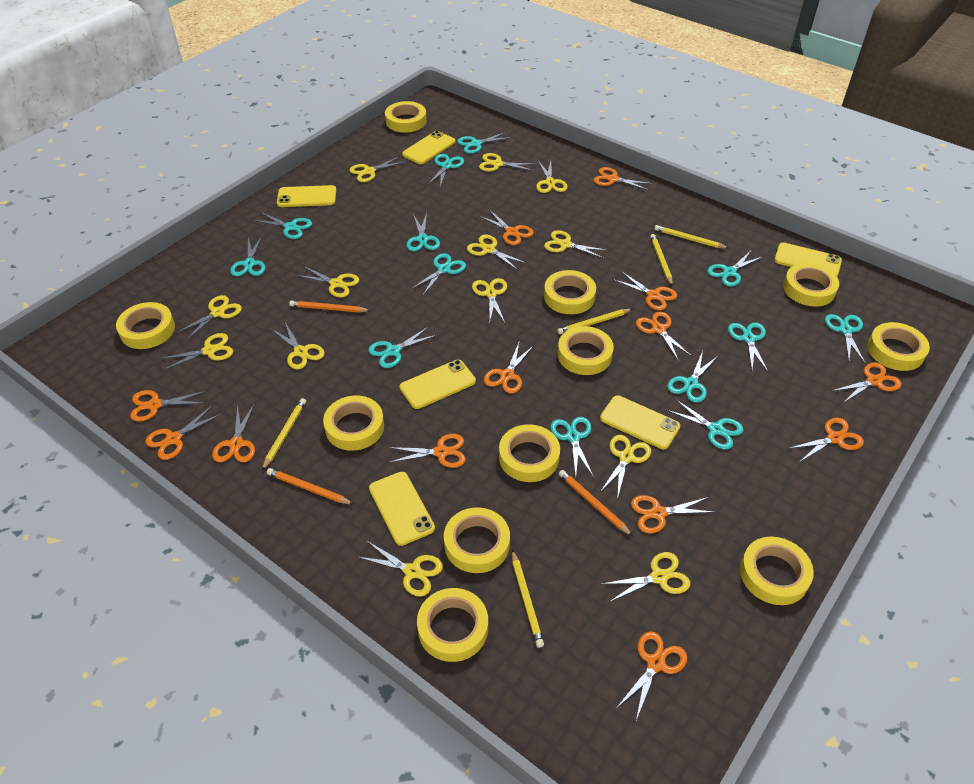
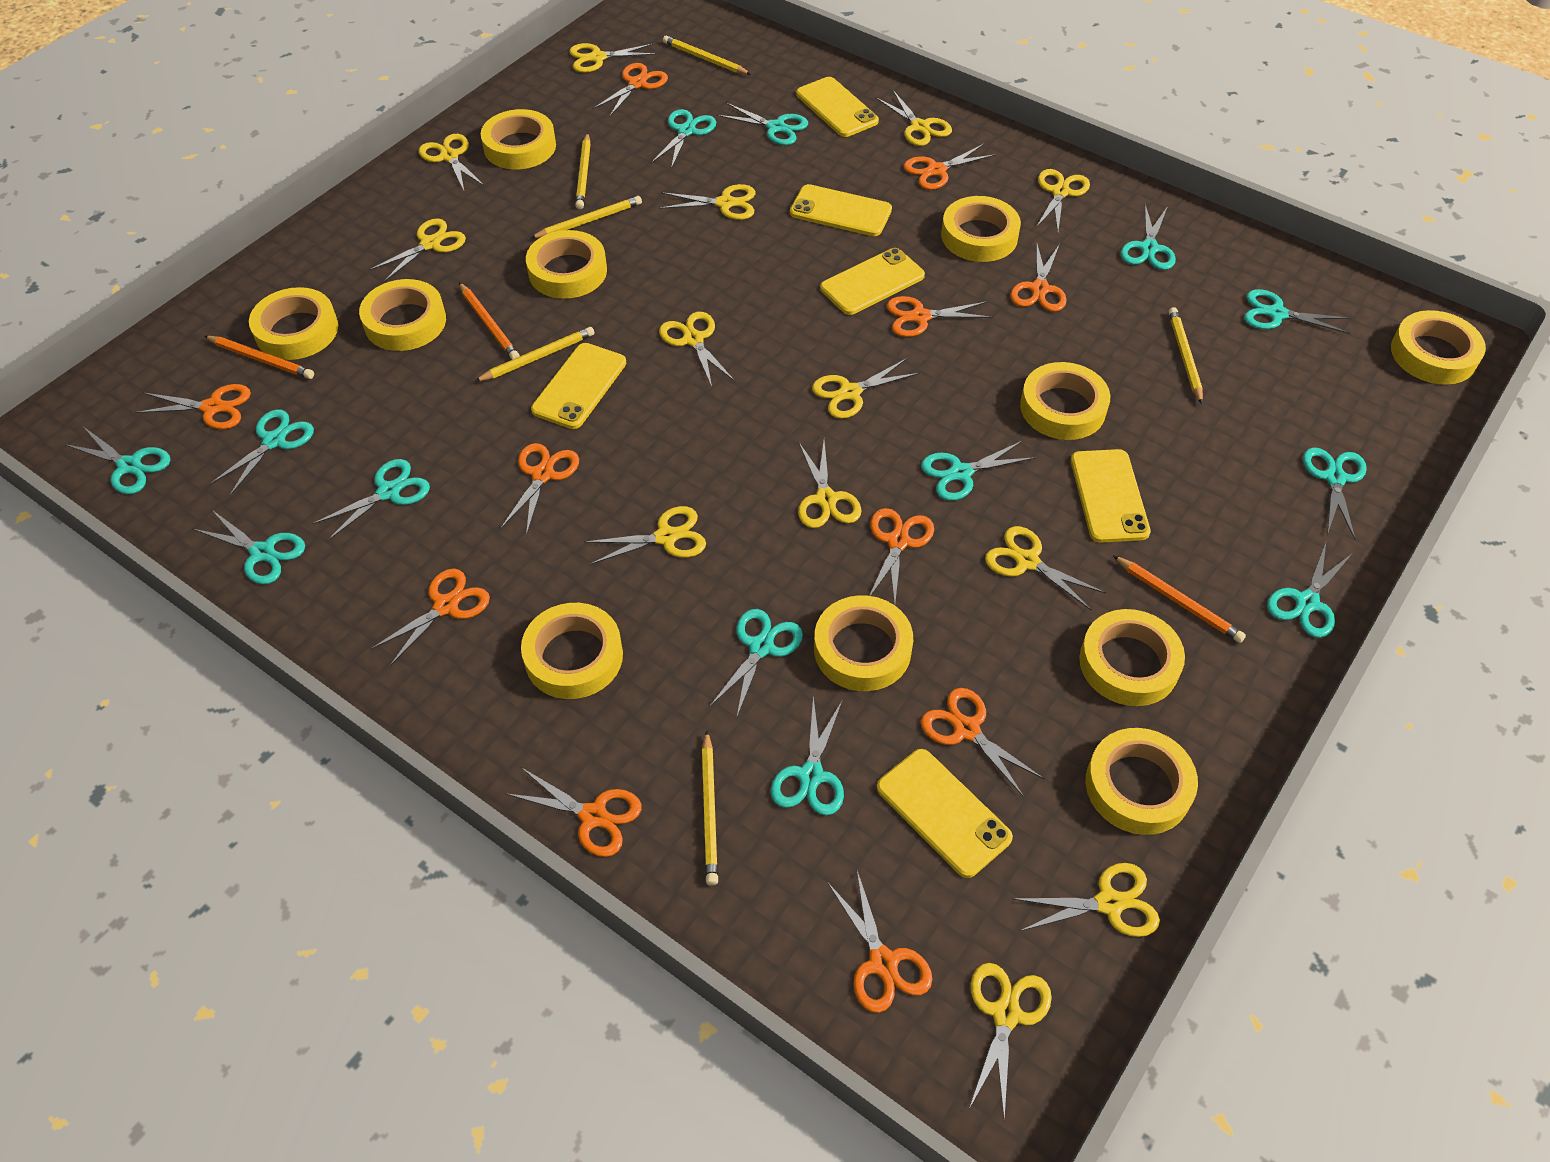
orange scissors: 13 -> 11
yellow pencil: 5 -> 6

